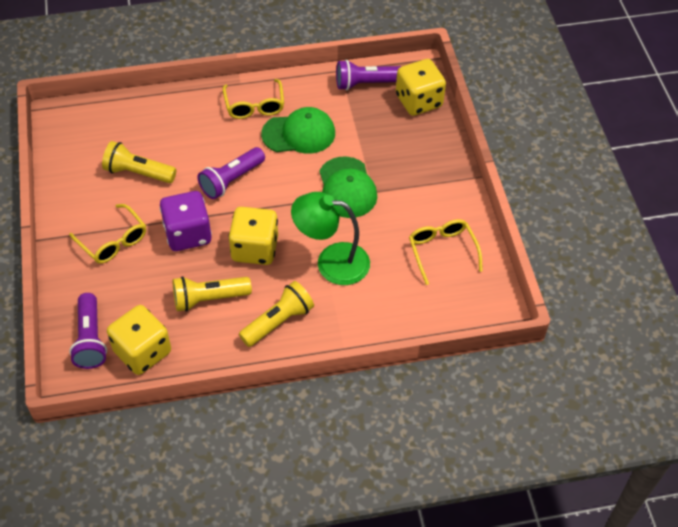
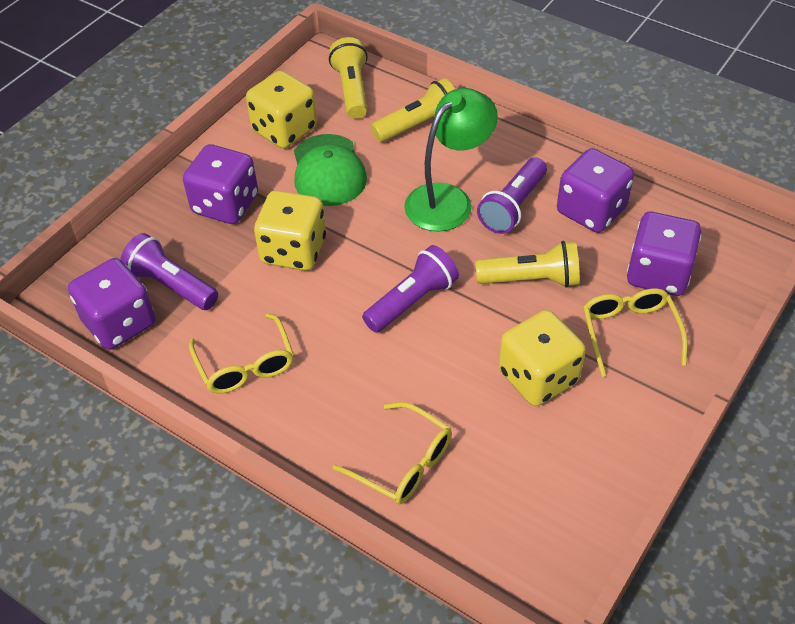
green cap: 2 -> 1
purple dice: 1 -> 4

